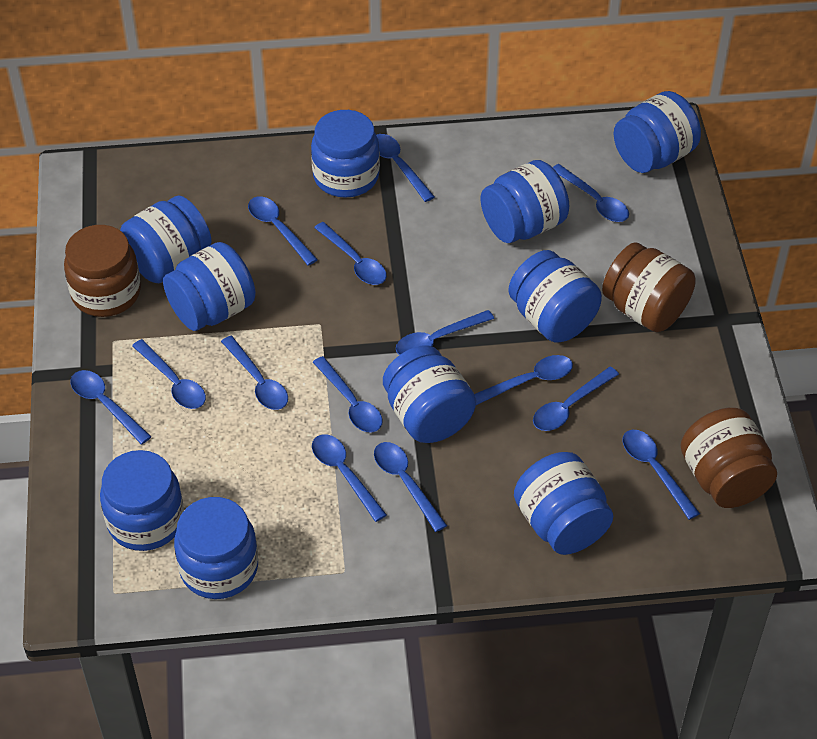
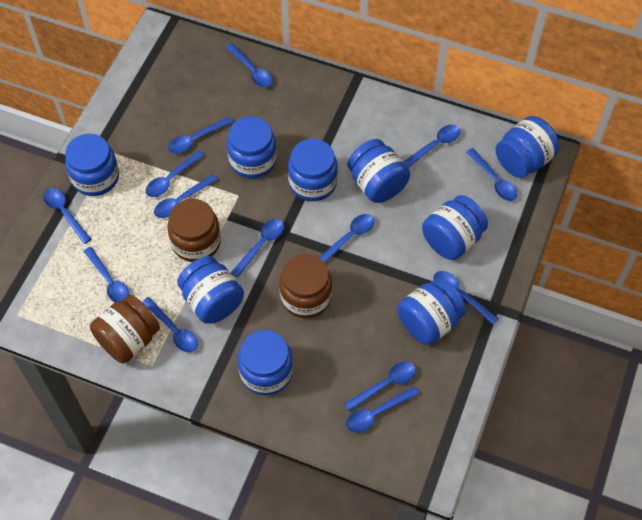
blue jar: 10 -> 9

